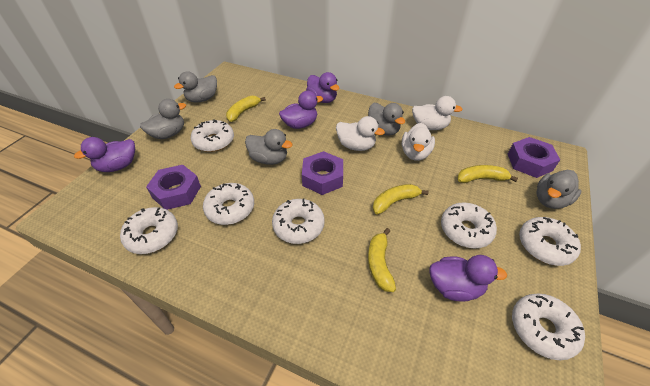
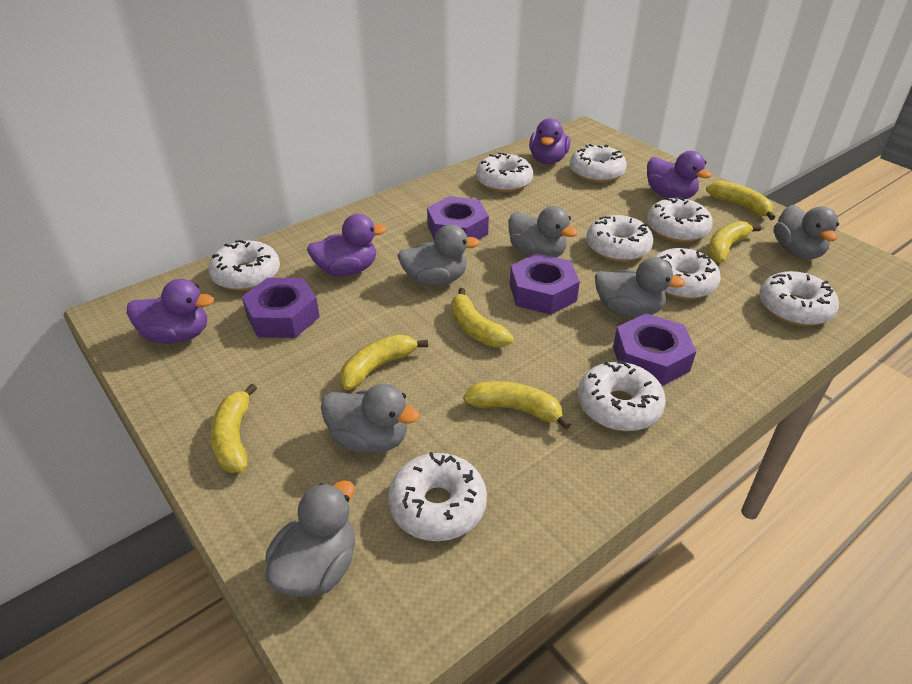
grey duck: 5 -> 6
purple nut: 3 -> 4
white donut: 7 -> 9
white duck: 3 -> 0
yellow banana: 4 -> 6

